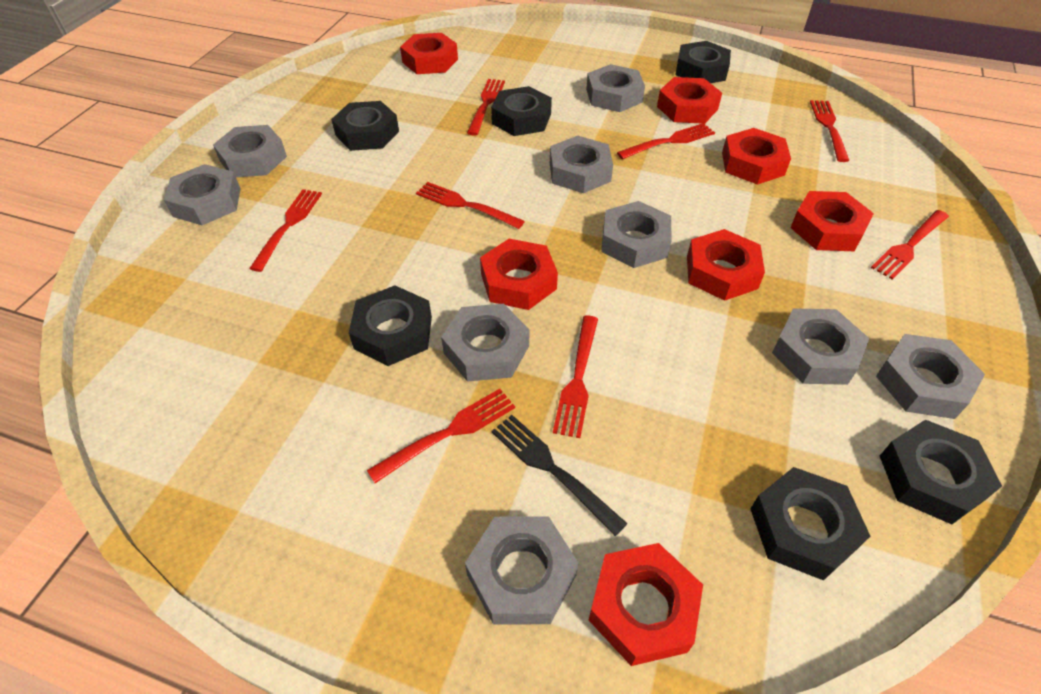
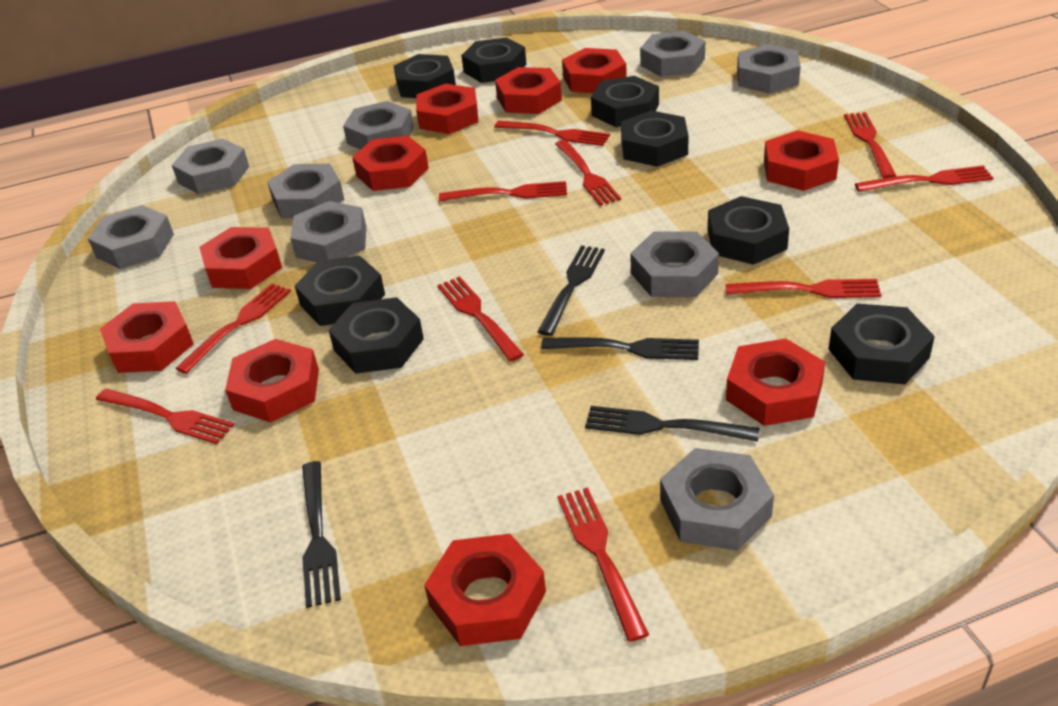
black fork: 1 -> 4
black nut: 6 -> 8
red fork: 8 -> 10
red nut: 7 -> 10

